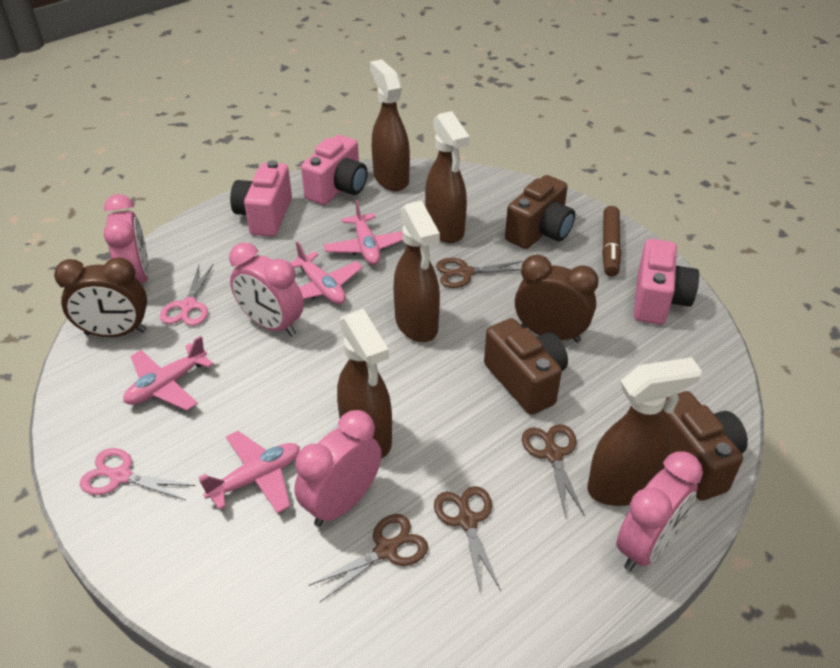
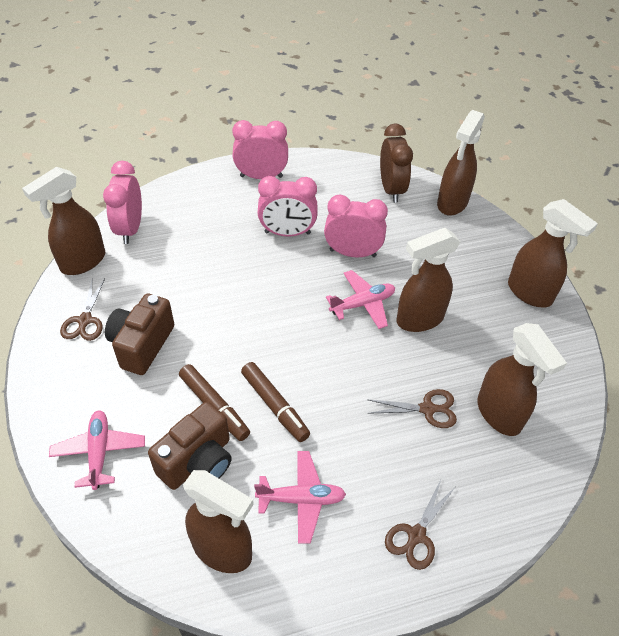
brown camera: 3 -> 2
brown clock: 2 -> 1
brown marker: 1 -> 2
brown scissors: 4 -> 3
brown spray bottle: 5 -> 6
pink camera: 3 -> 0
pink plane: 4 -> 3
pink scissors: 2 -> 0

